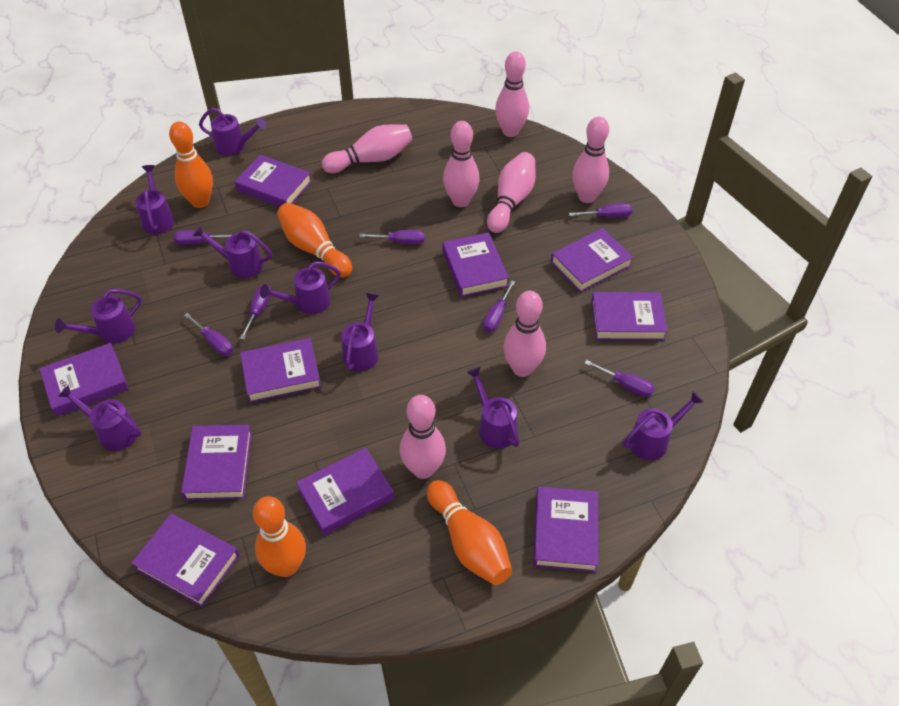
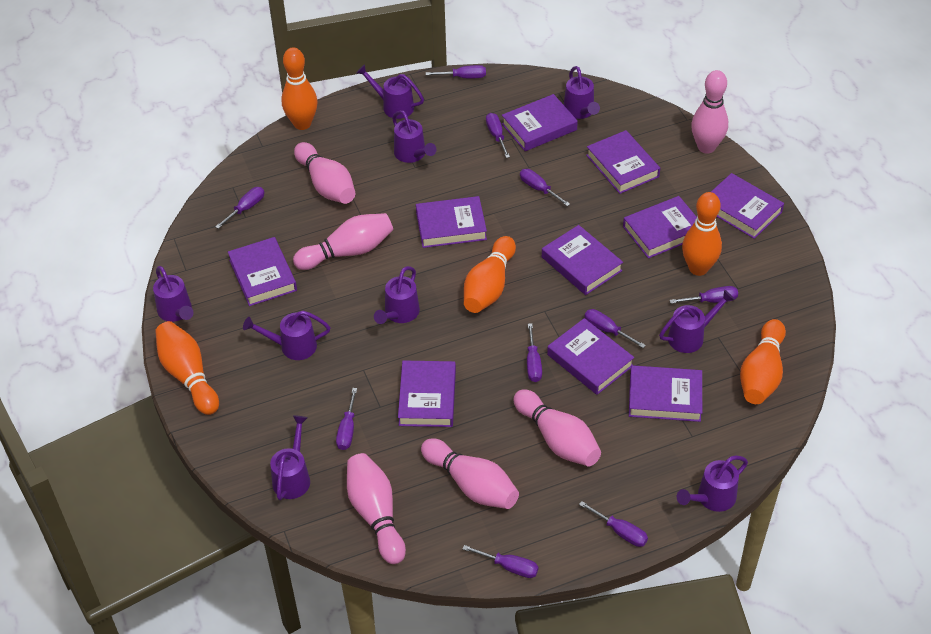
orange bowling pin: 4 -> 5
pink bowling pin: 7 -> 6
purple screwdriver: 7 -> 10

